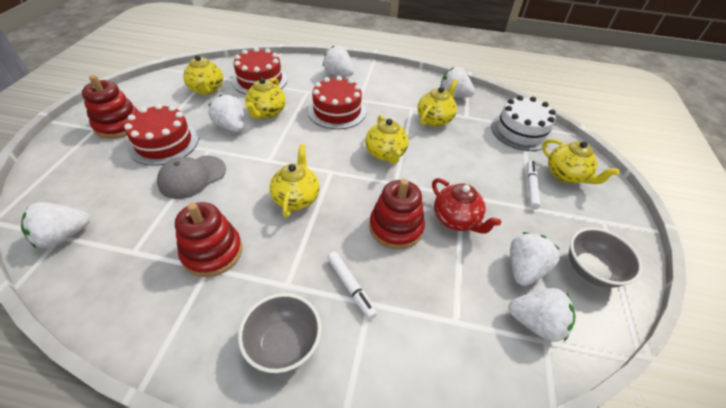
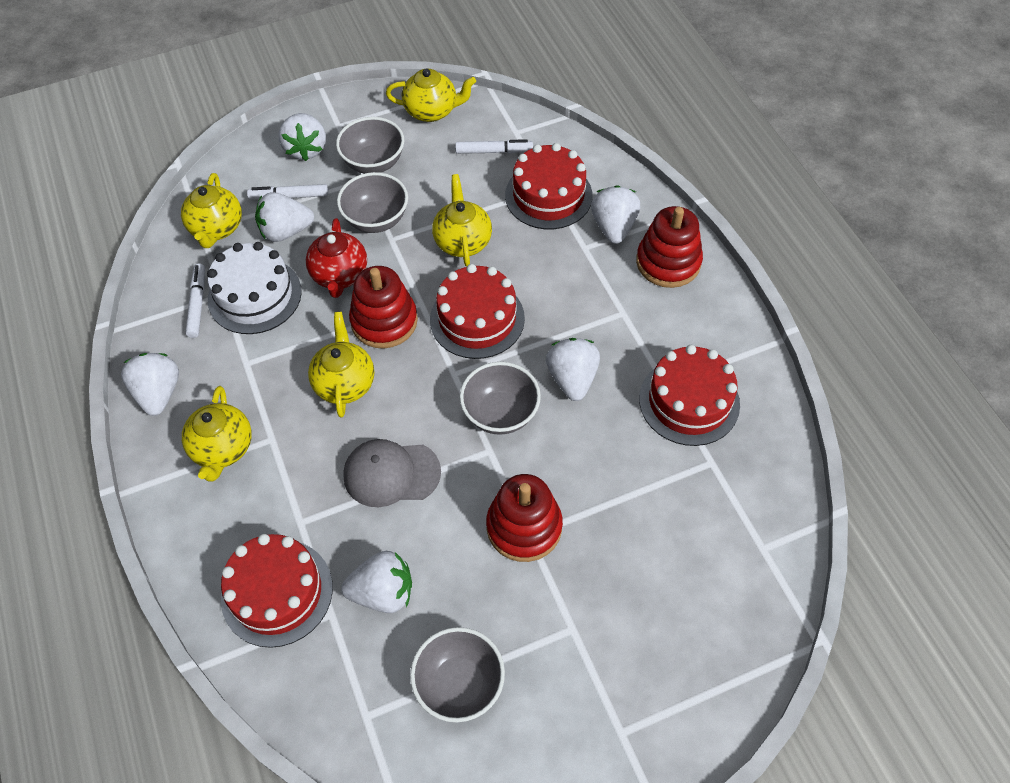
grey bowl: 2 -> 4
red cake: 3 -> 4
white marker: 2 -> 3
yellow teapot: 6 -> 5

